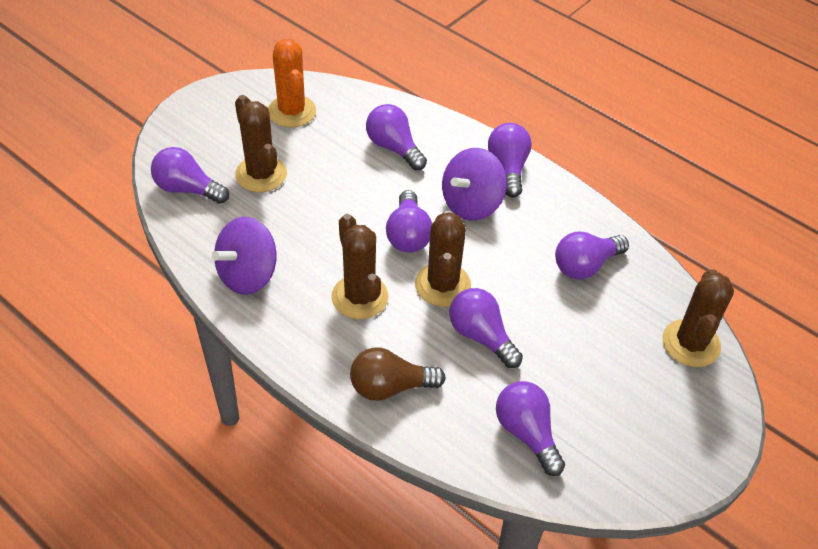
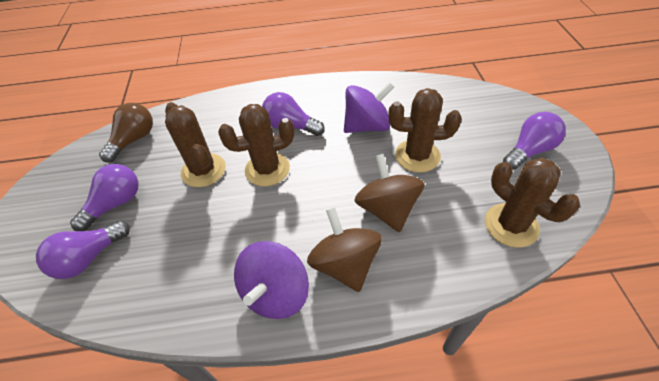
brown spinning top: 0 -> 2
orange cactus: 1 -> 0
purple light bulb: 7 -> 4

